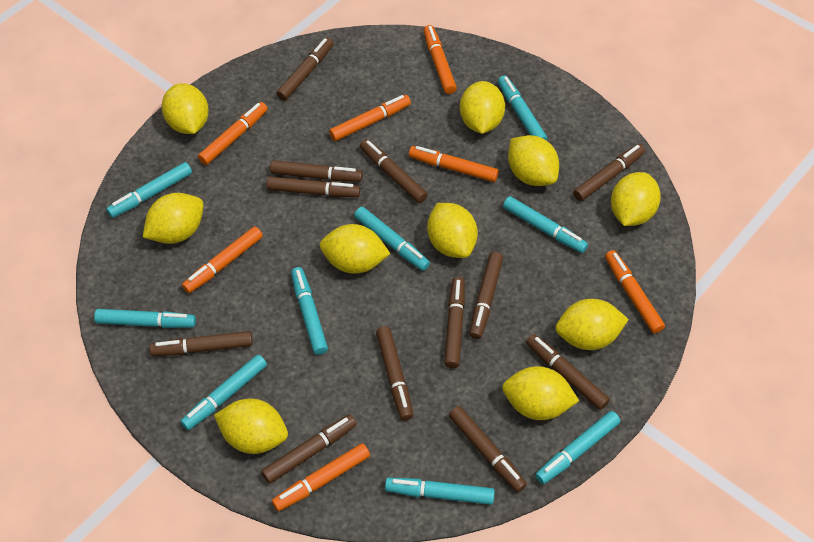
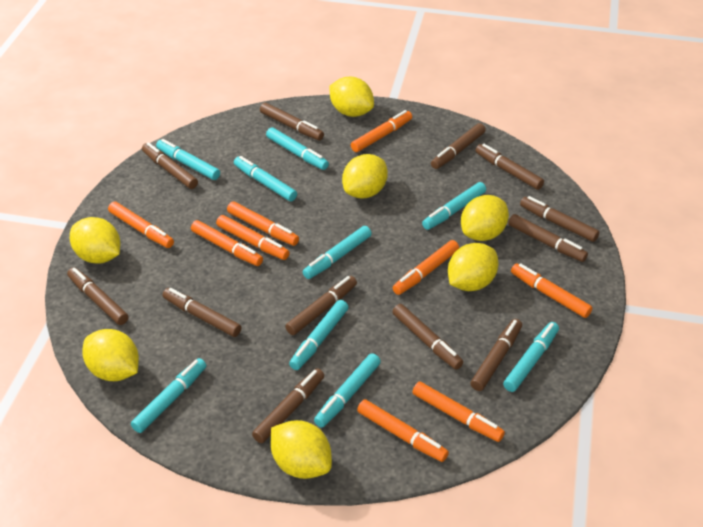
orange marker: 7 -> 9
yellow lemon: 10 -> 7

